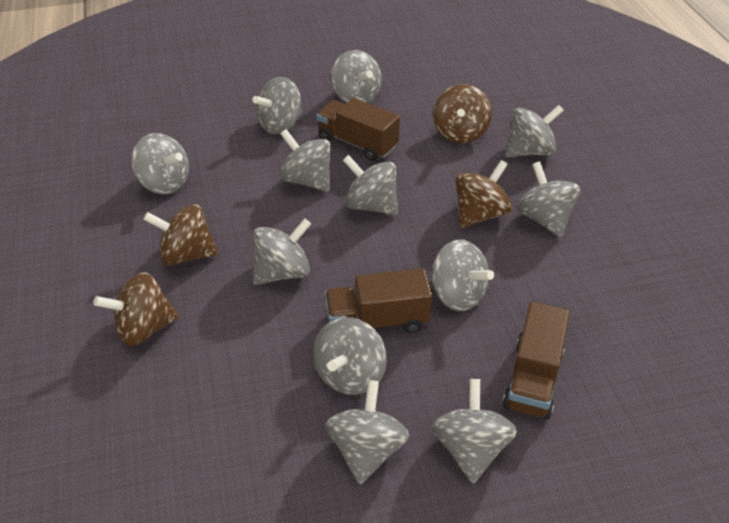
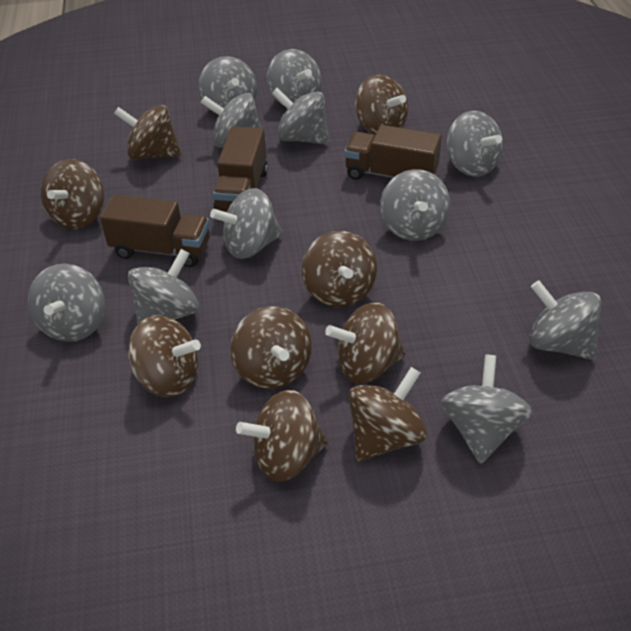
brown spinning top: 4 -> 9
grey spinning top: 12 -> 11

